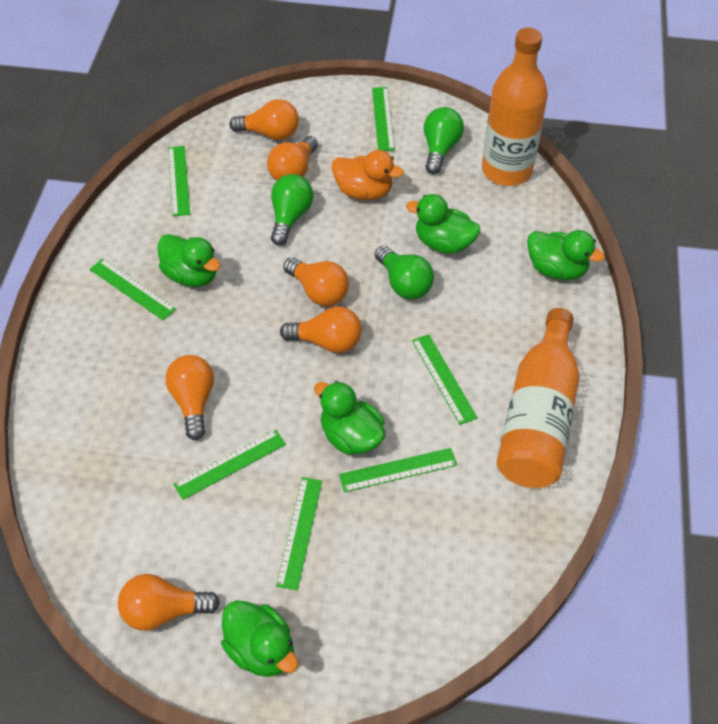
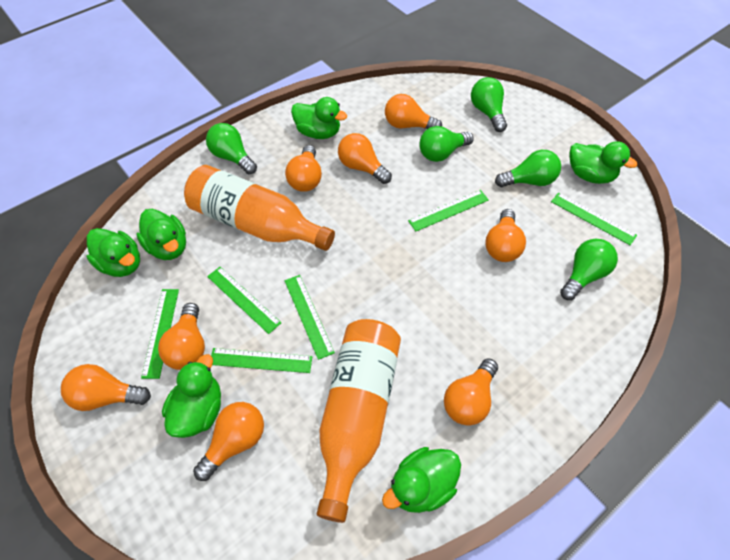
green duck: 5 -> 6
green light bulb: 3 -> 5
green ruler: 7 -> 6
orange duck: 1 -> 0
orange light bulb: 6 -> 8

